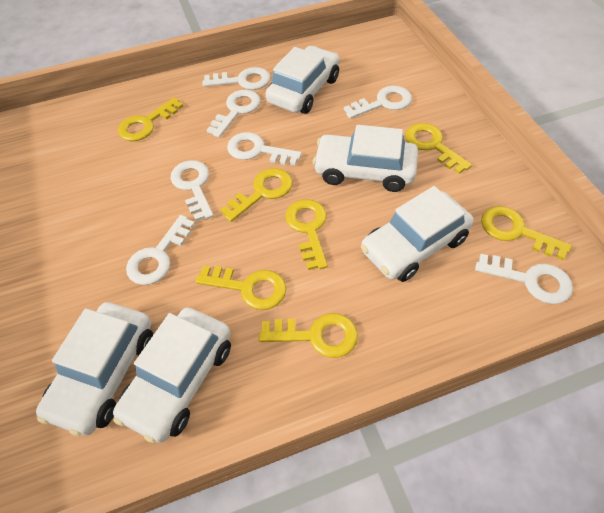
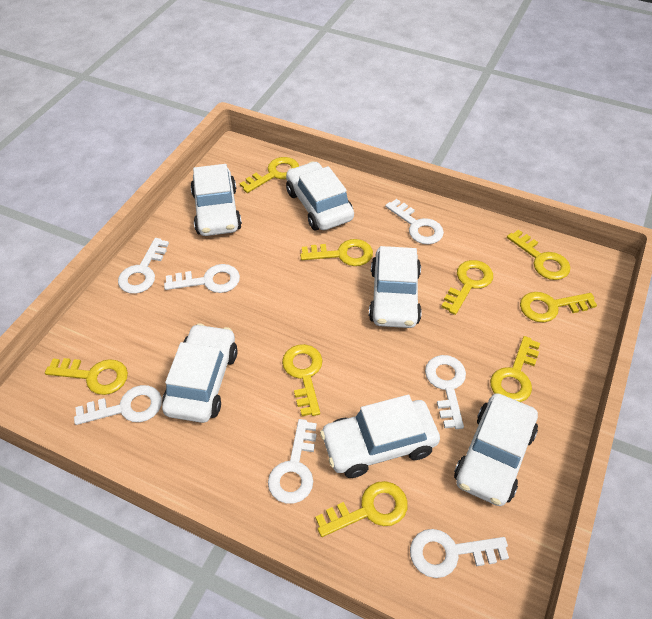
white car: 5 -> 6
yellow key: 7 -> 9

